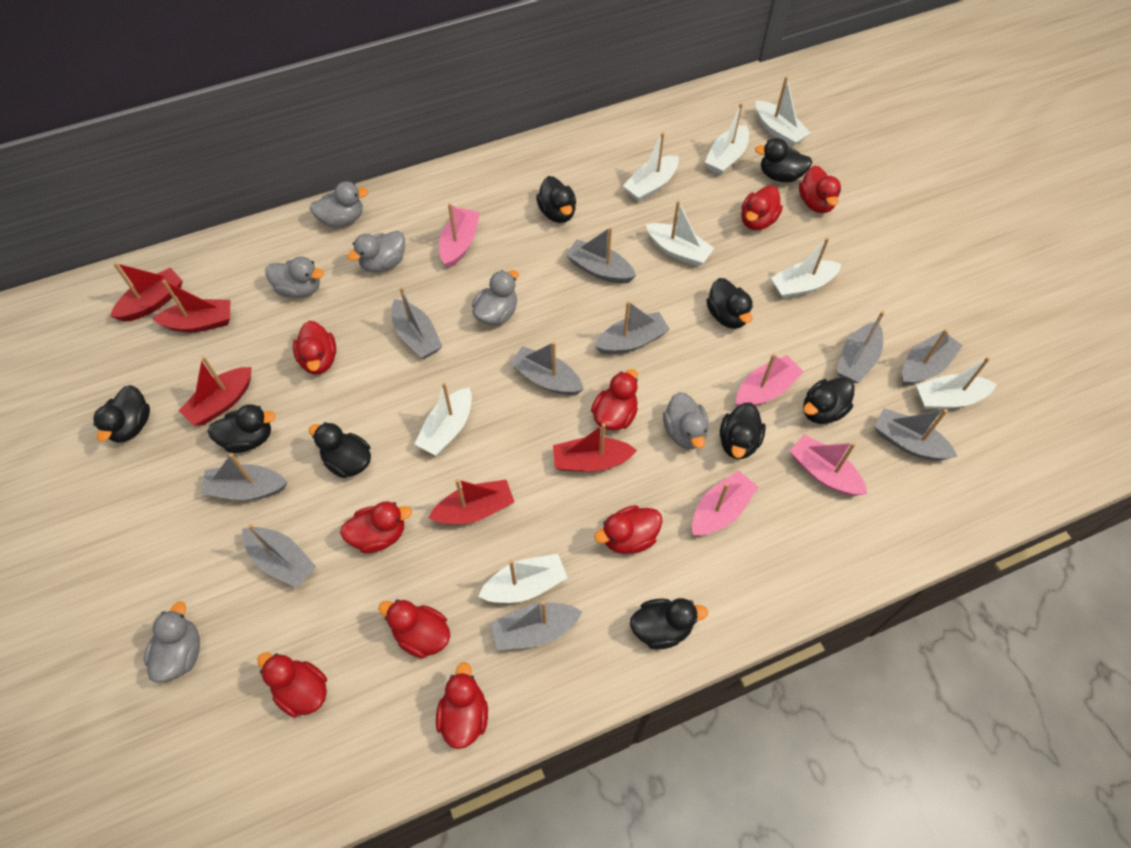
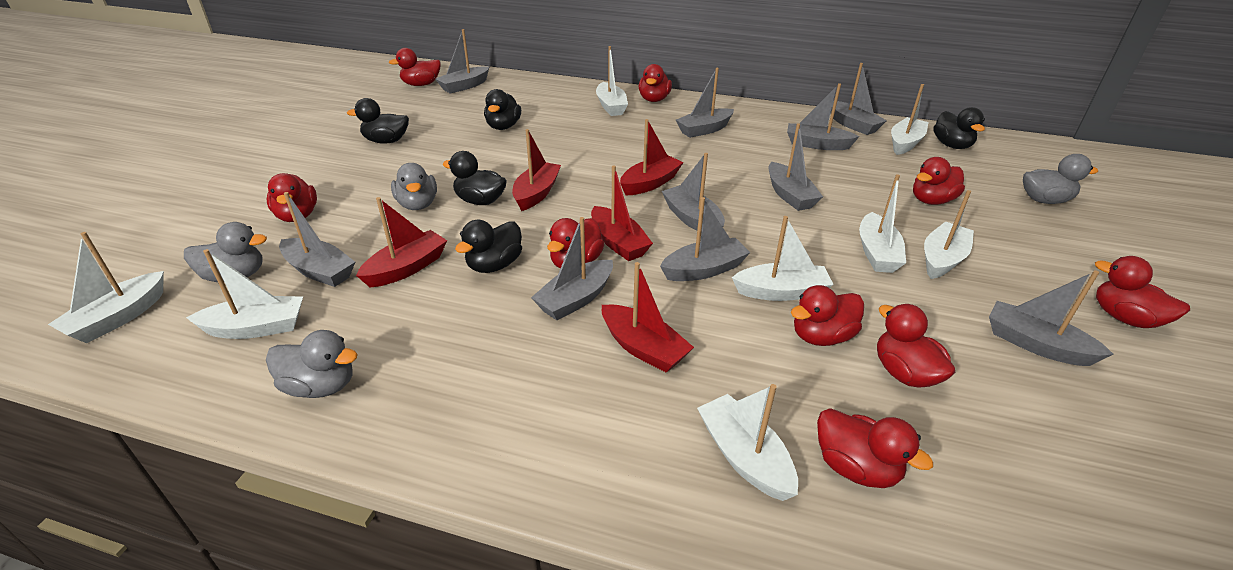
black duck: 9 -> 5
grey duck: 6 -> 4
pink boat: 4 -> 0

